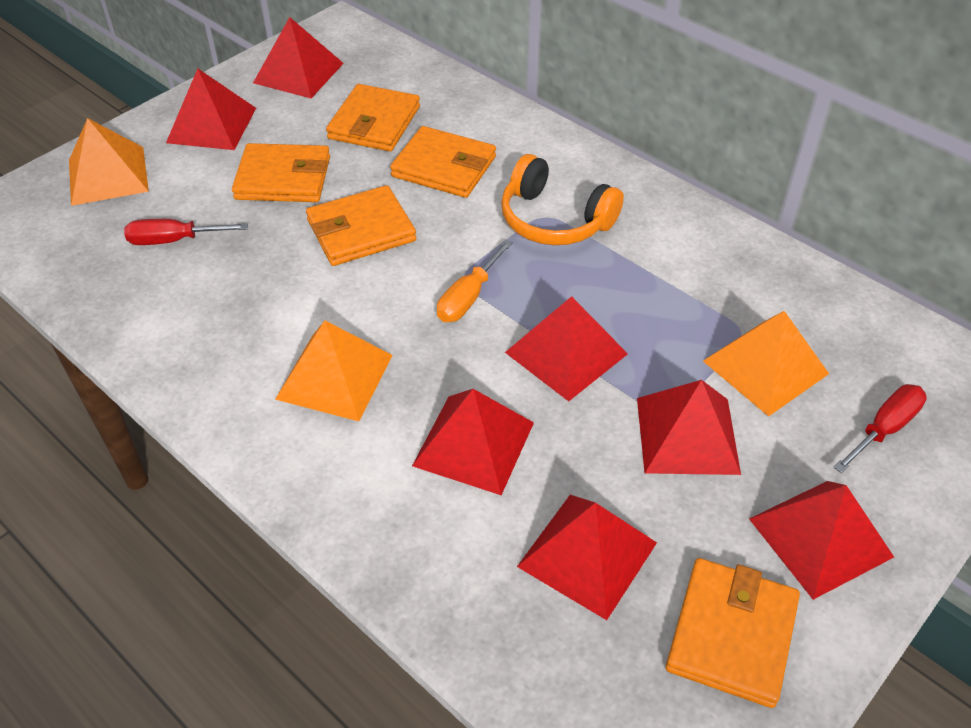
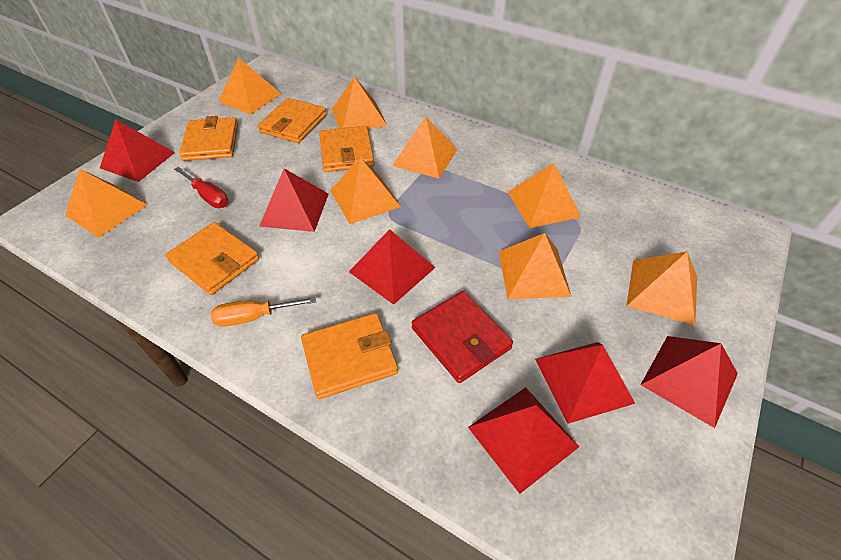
orange headphones: 1 -> 0
orange pyramid: 3 -> 8
red pyramid: 7 -> 6
red screwdriver: 2 -> 1
red wallet: 0 -> 1

